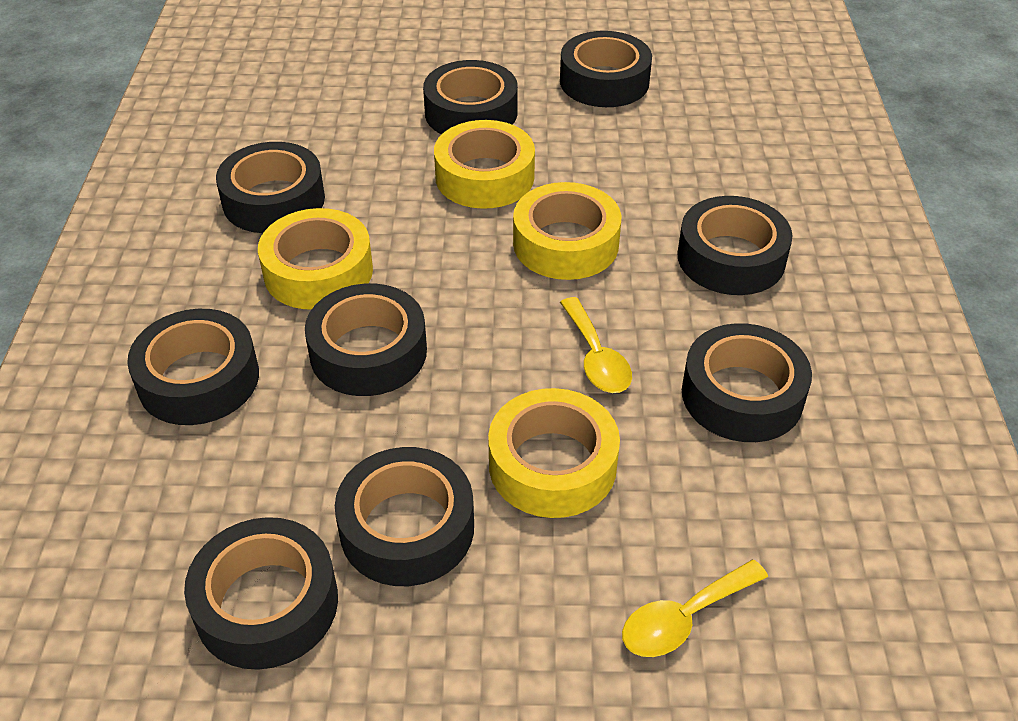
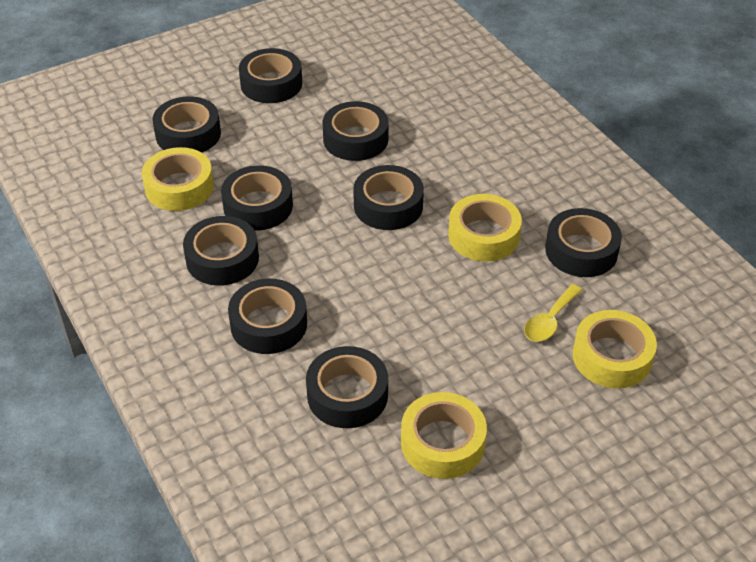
yellow spoon: 2 -> 1

